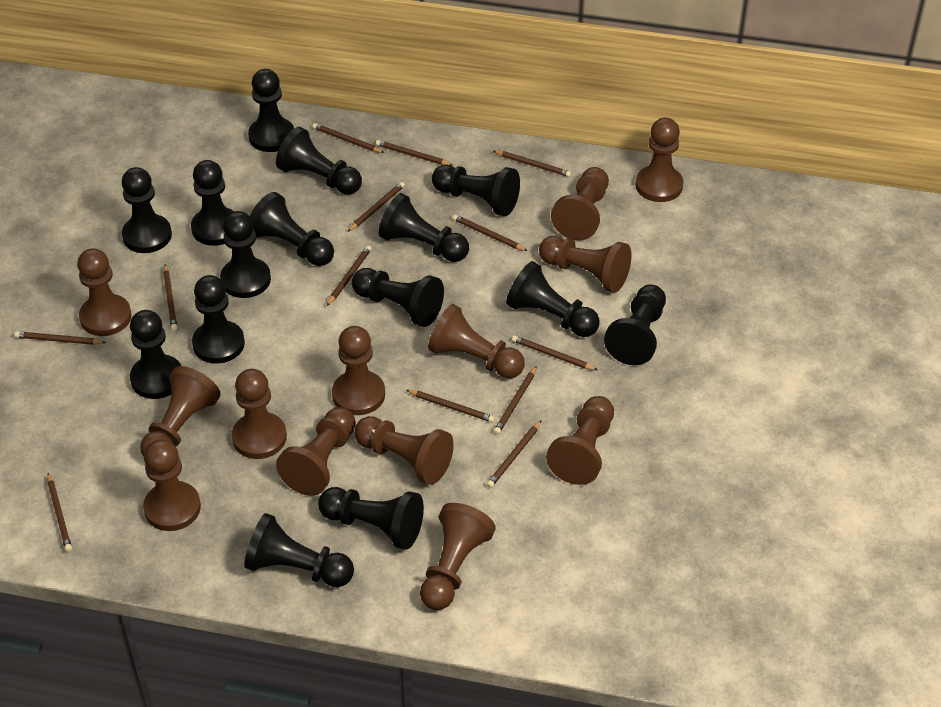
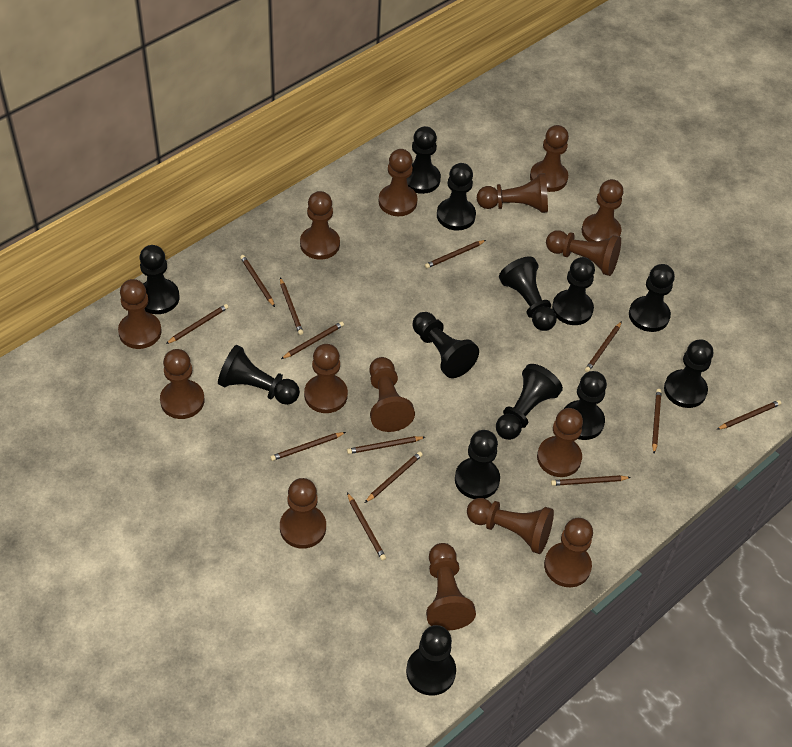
black pawn: 15 -> 13
brown pawn: 13 -> 15

